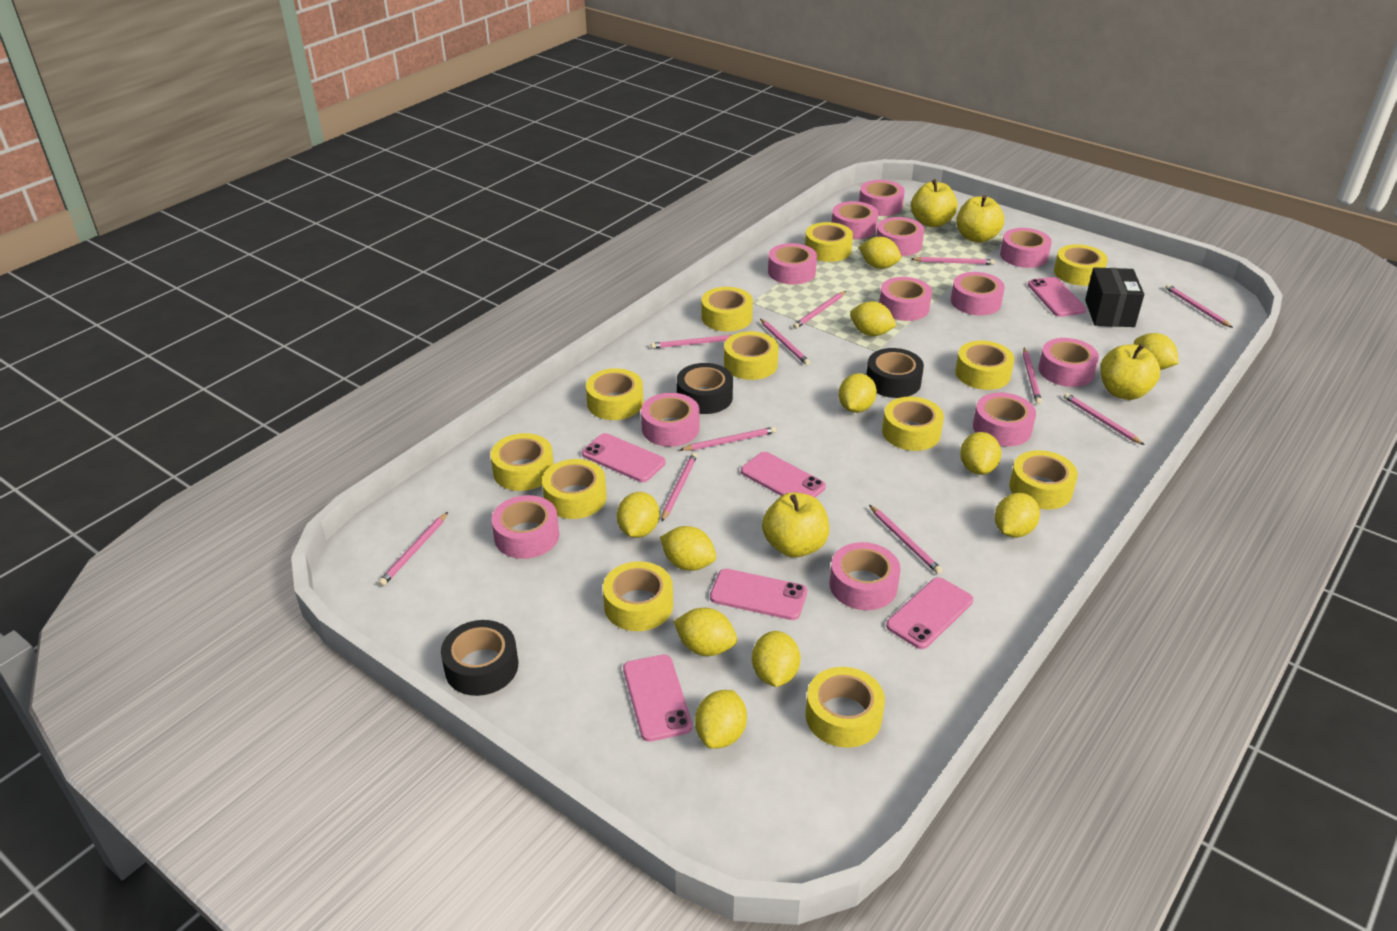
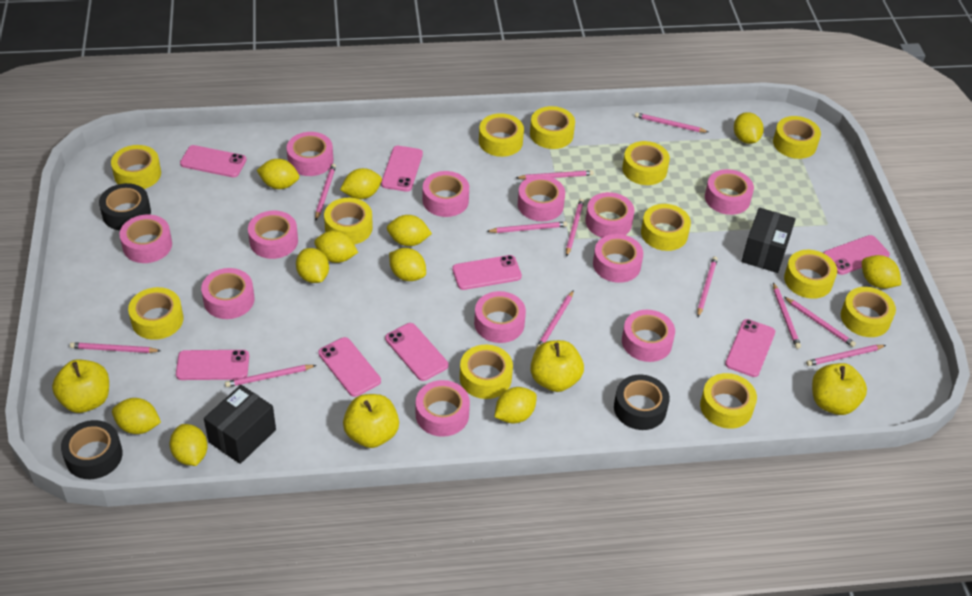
black box: 1 -> 2
pink pencil: 11 -> 12
pink phone: 6 -> 8

